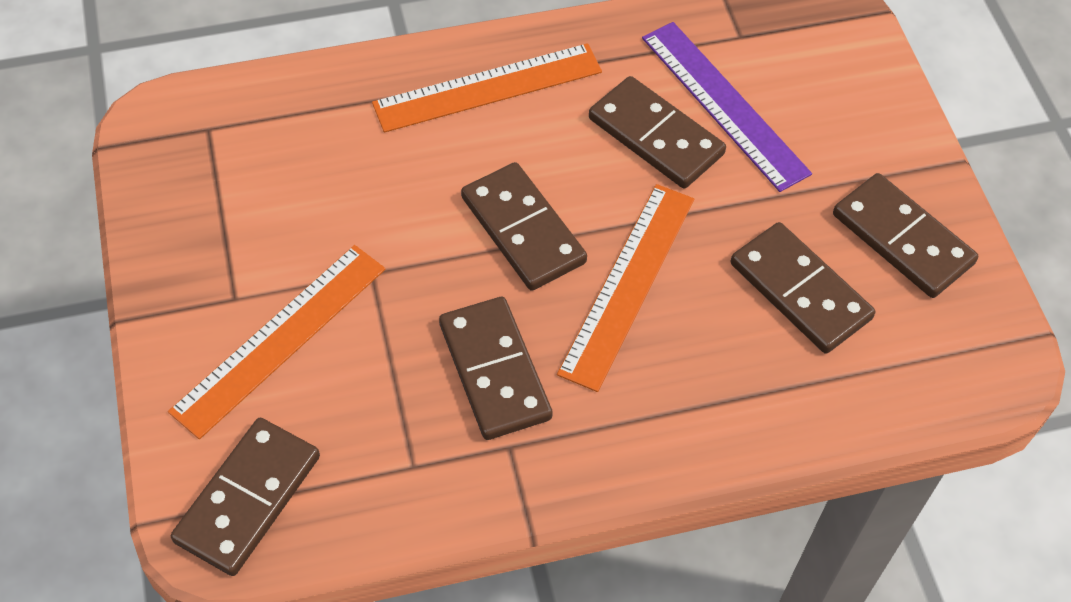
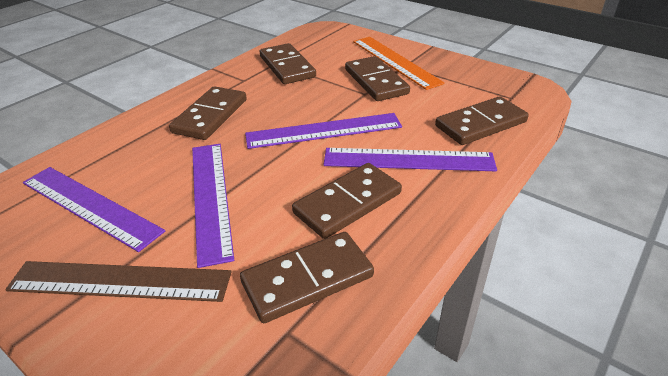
brown ruler: 0 -> 1
orange ruler: 3 -> 1
purple ruler: 1 -> 4

